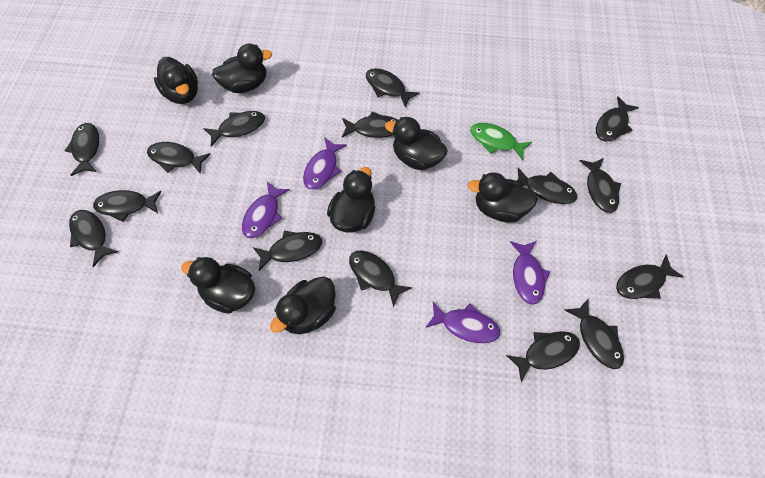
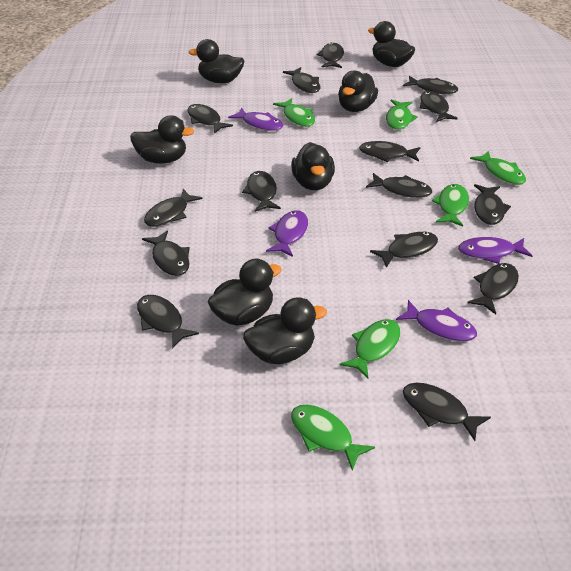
green fish: 1 -> 6

